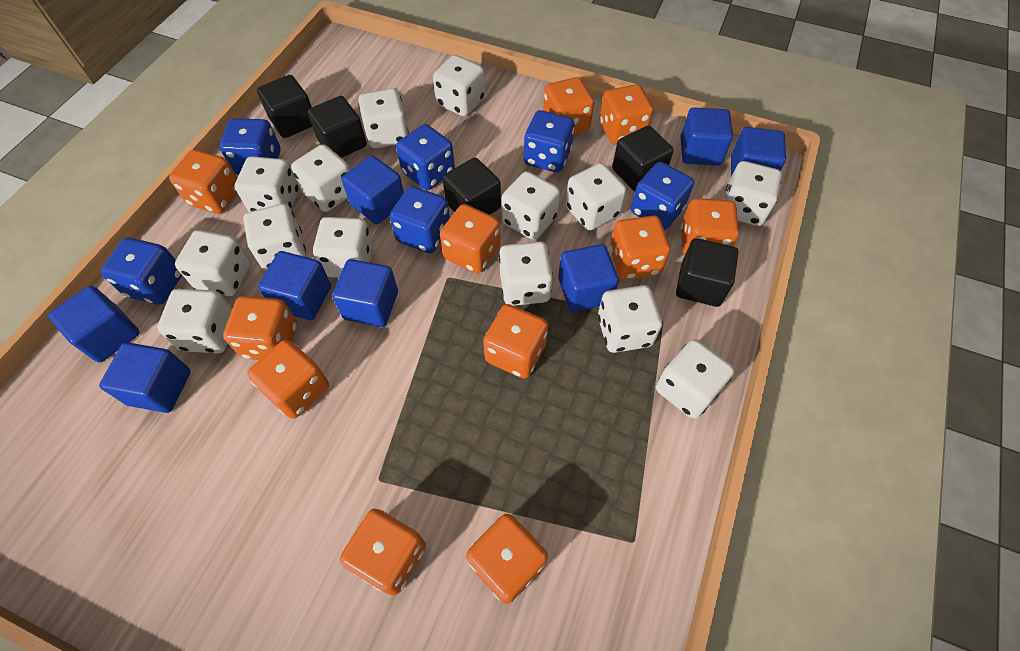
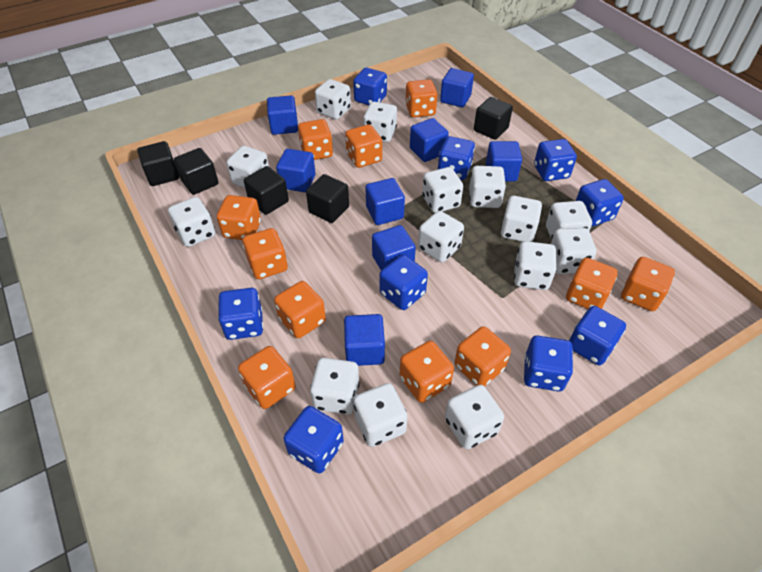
blue dice: 6 -> 9

